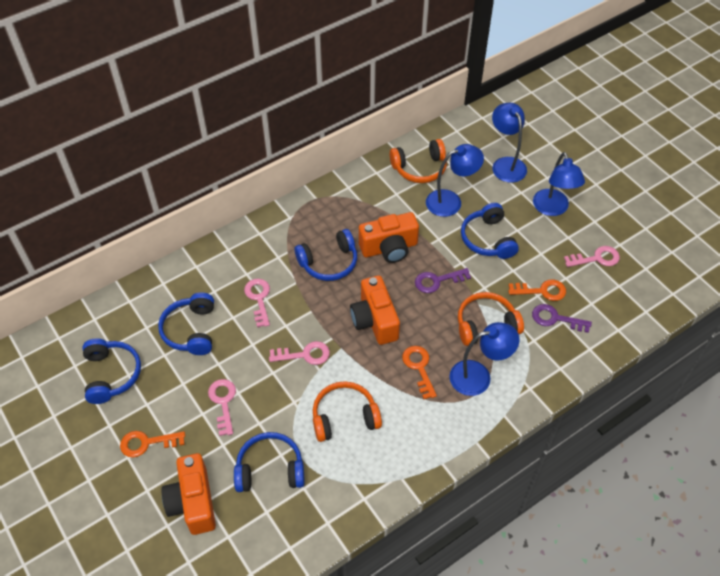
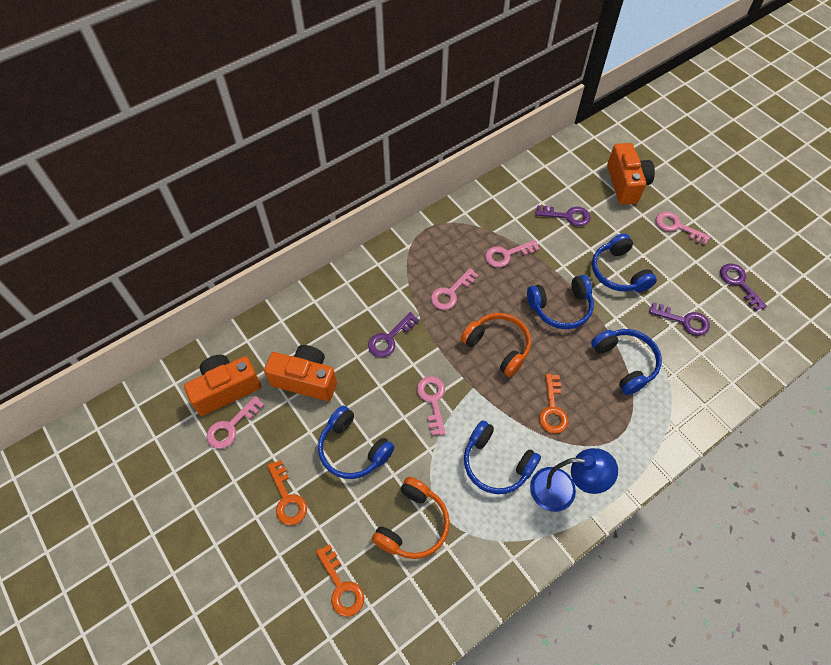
blue lamp: 4 -> 1
orange headphones: 3 -> 2
pink key: 4 -> 5
purple key: 2 -> 4

